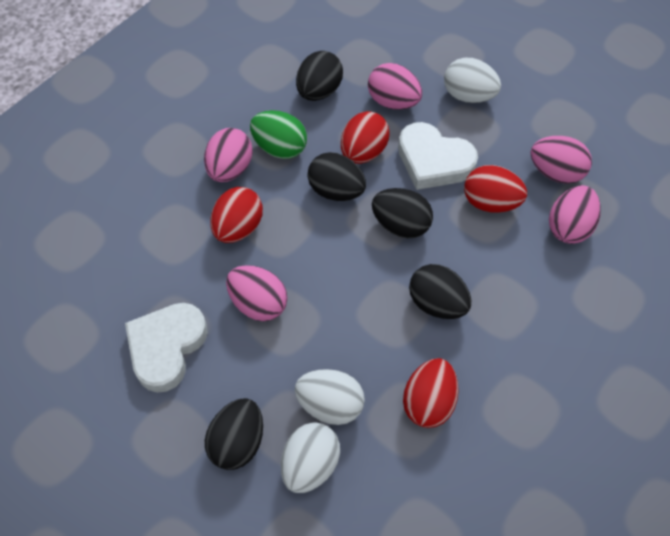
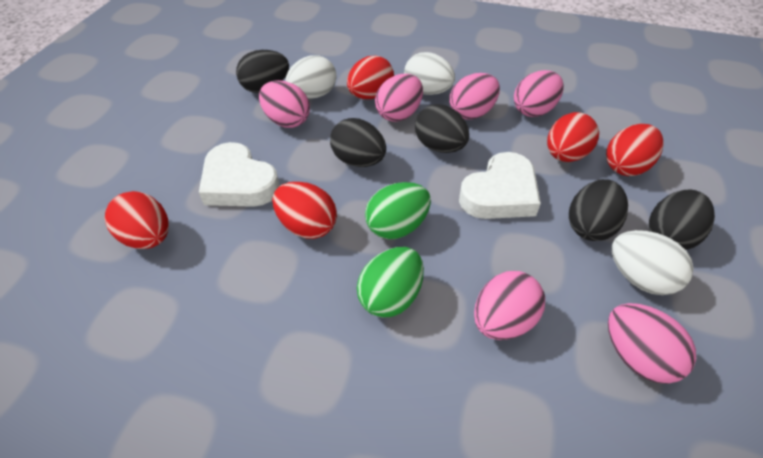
green egg: 1 -> 2
pink egg: 5 -> 6
red egg: 4 -> 5

